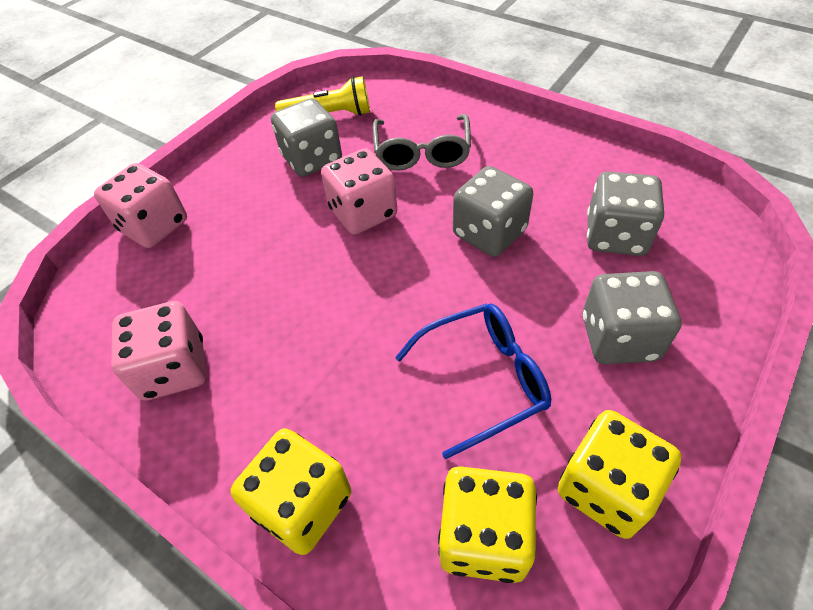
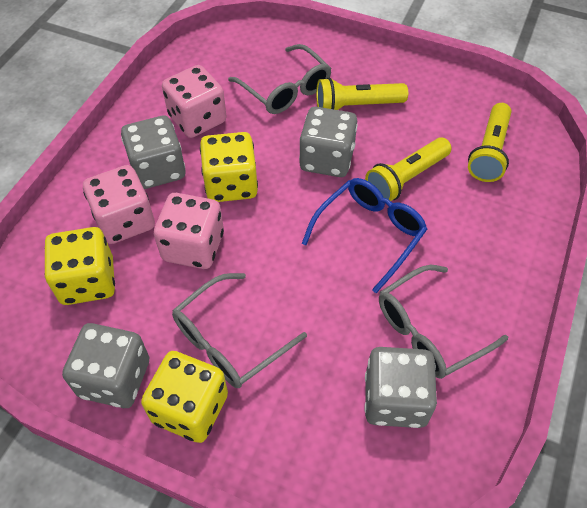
grey glasses: 1 -> 3
yellow flashlight: 1 -> 3

